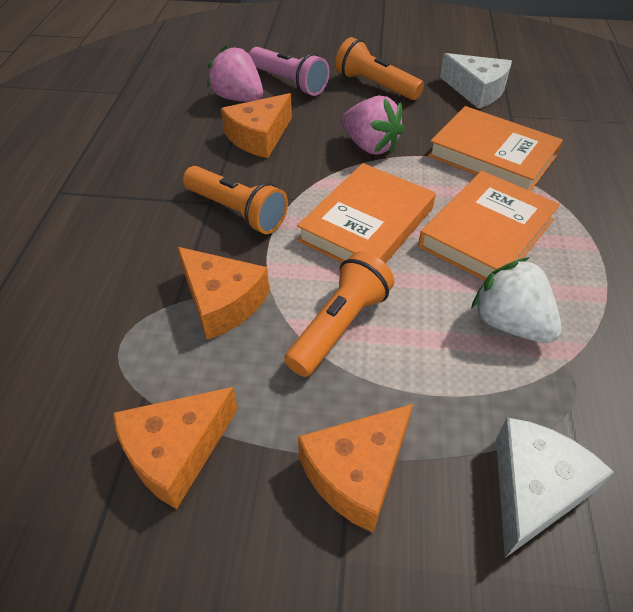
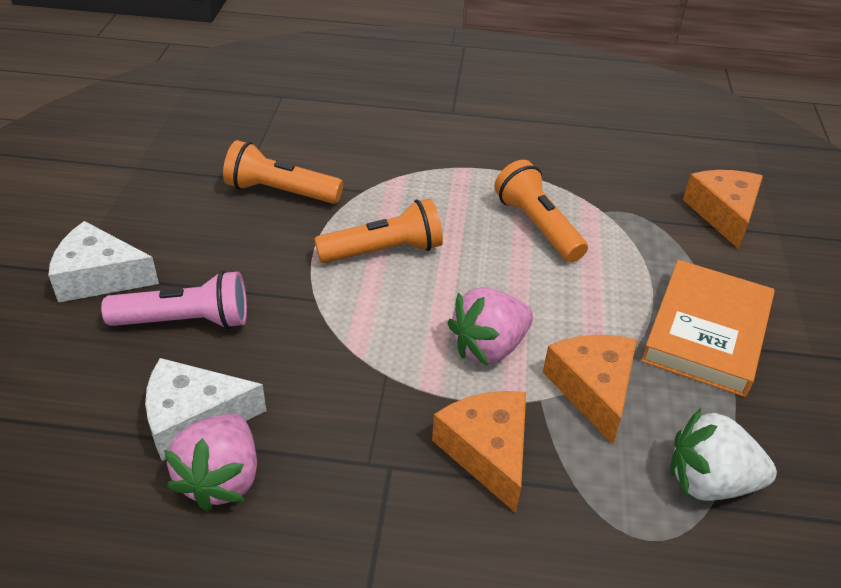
orange book: 3 -> 1
orange cheese: 4 -> 3

